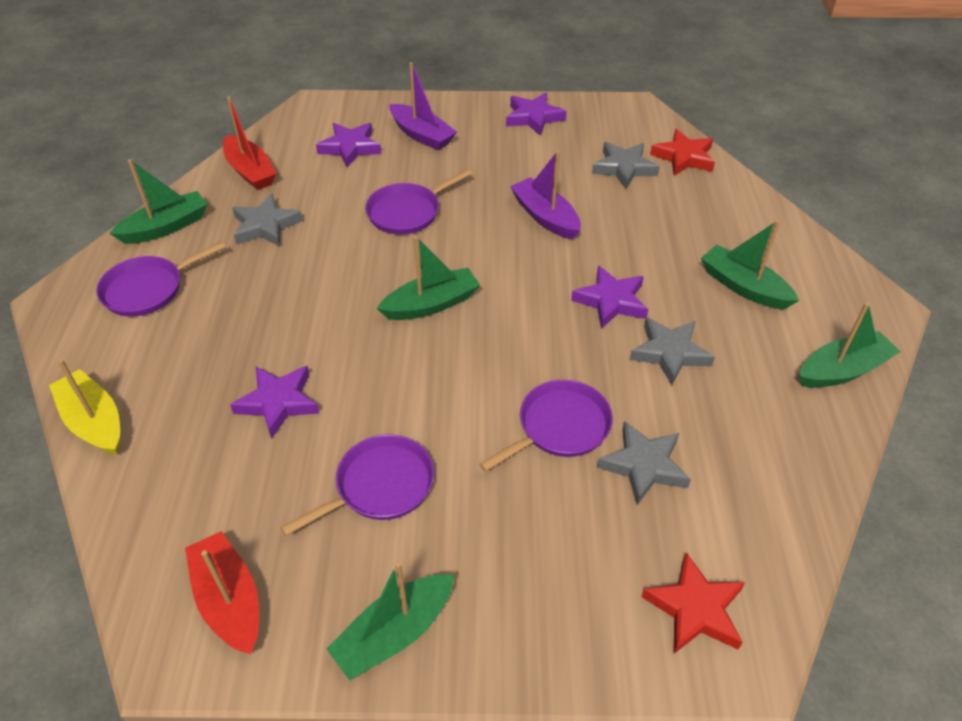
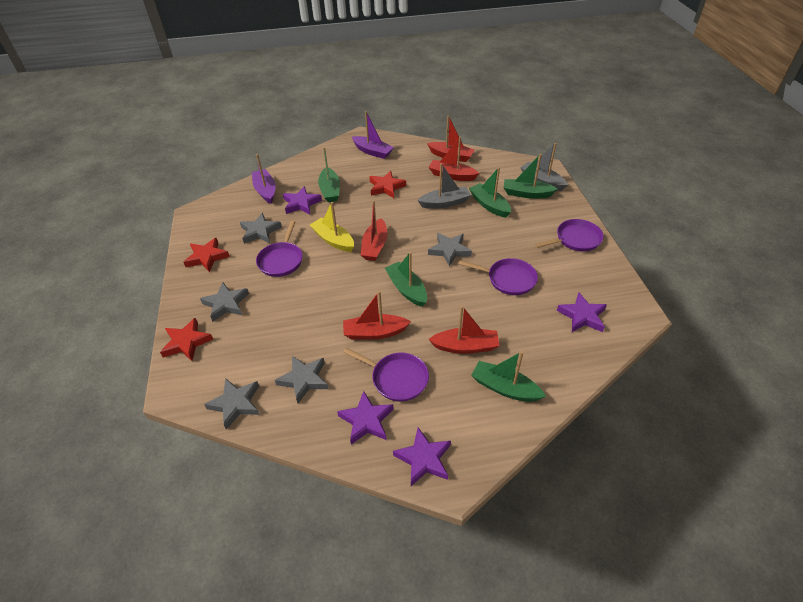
grey boat: 0 -> 2
grey star: 4 -> 5
red boat: 2 -> 5
red star: 2 -> 3

